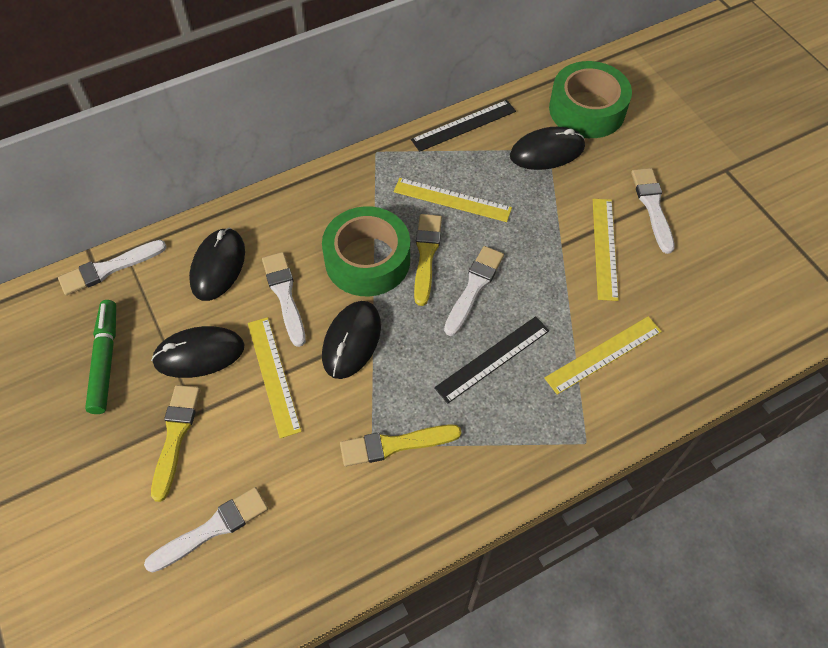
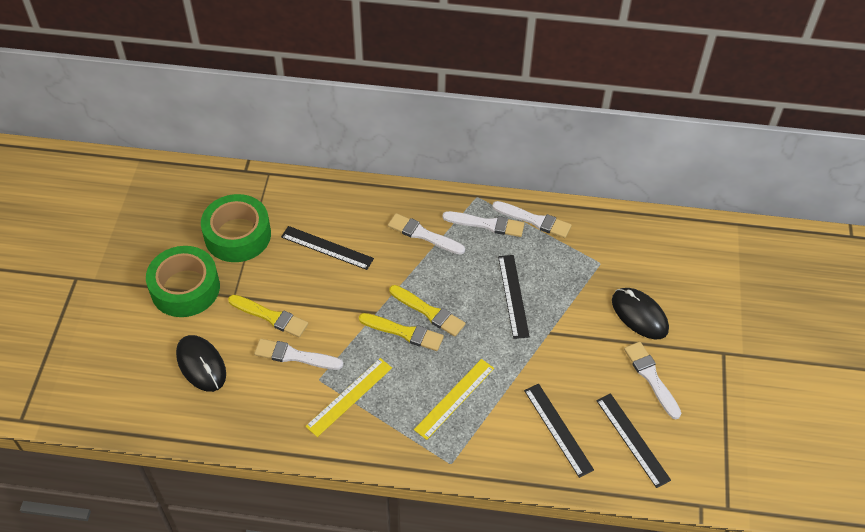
black mouse: 4 -> 2
black ruler: 2 -> 4
green marker: 1 -> 0
yellow ruler: 4 -> 2

